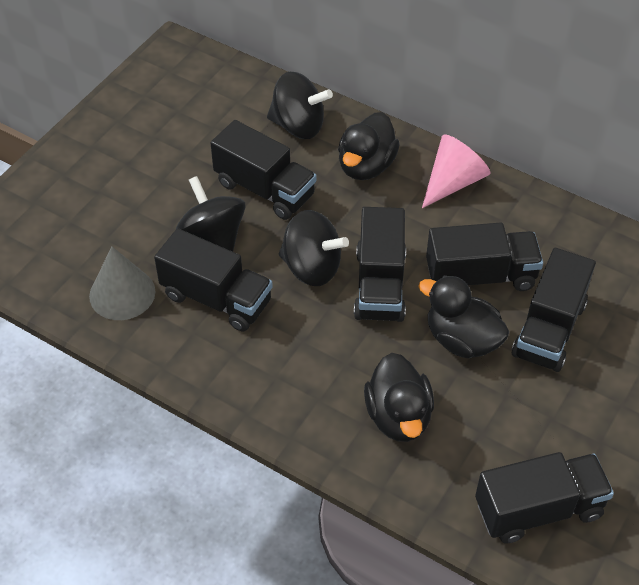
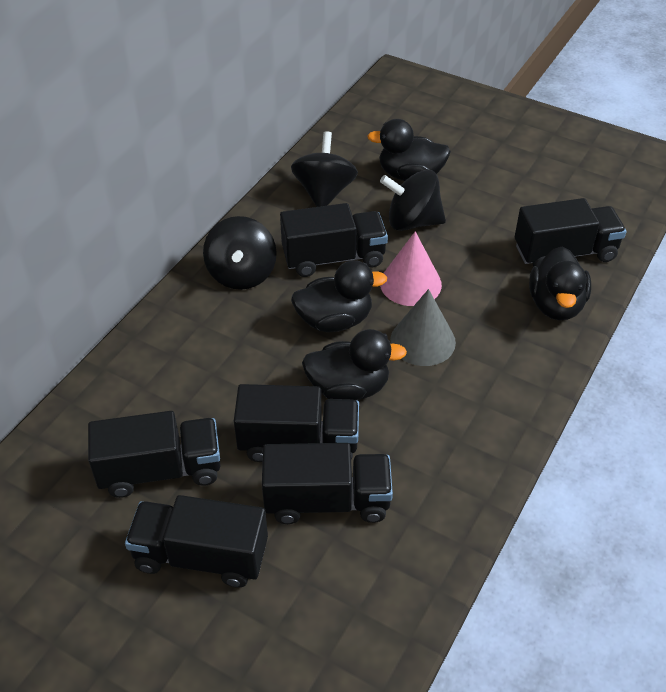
black duck: 3 -> 4

